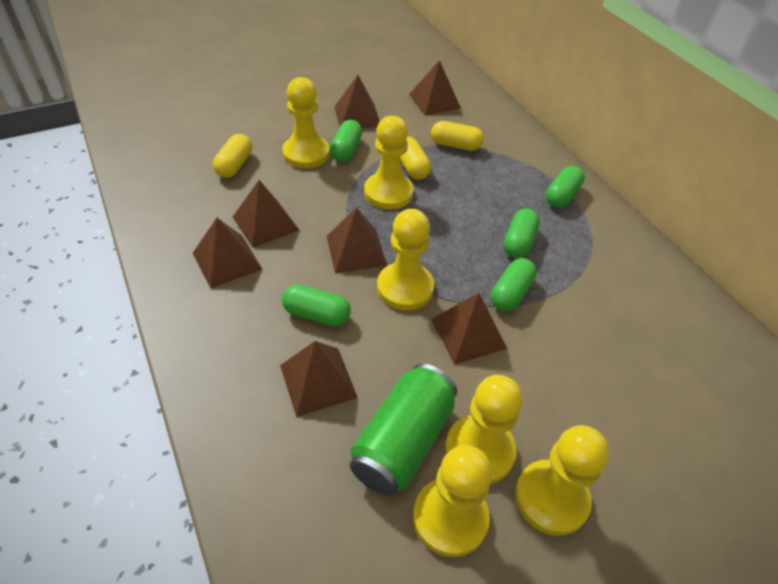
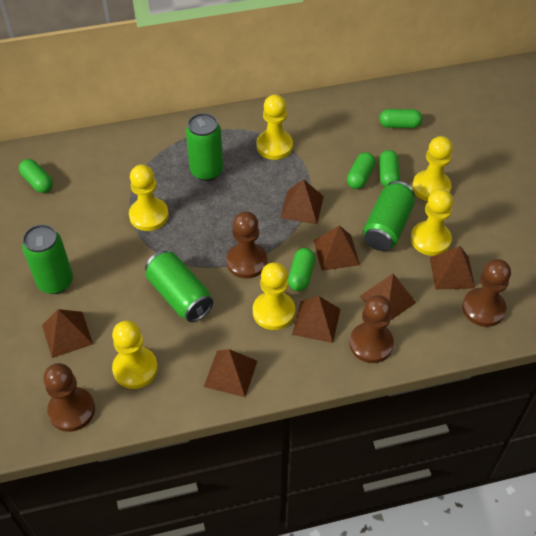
brown pawn: 0 -> 4
green can: 1 -> 4
yellow capsule: 3 -> 0

